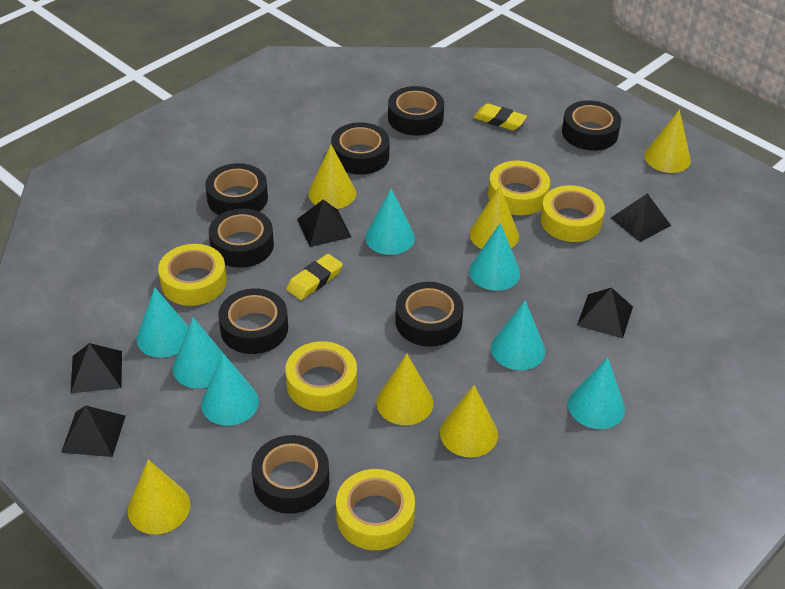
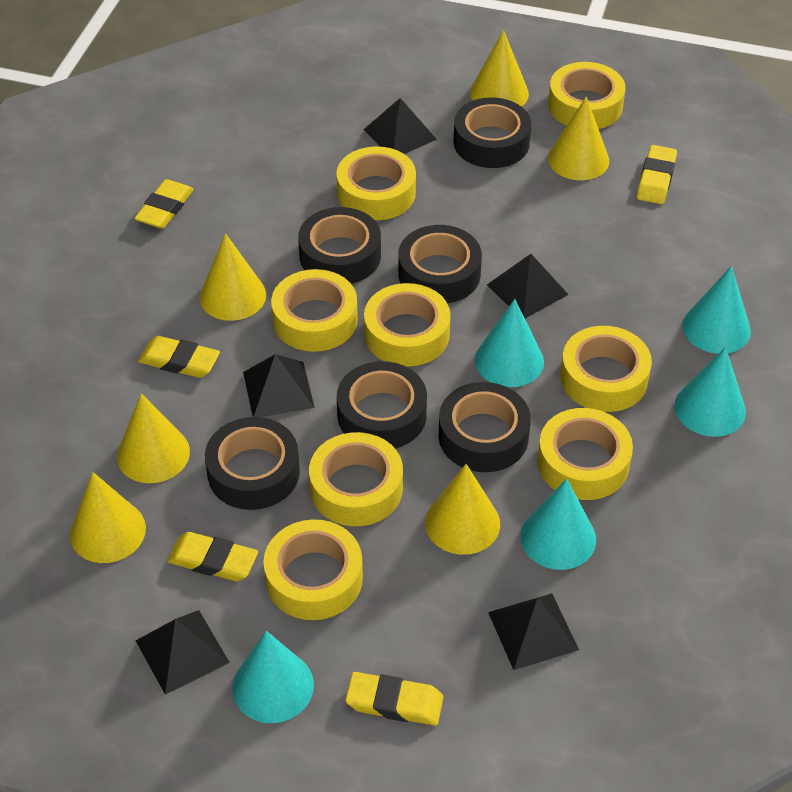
black tape: 8 -> 6
turquoise cone: 7 -> 5
yellow eraser: 2 -> 5
yellow tape: 5 -> 8

